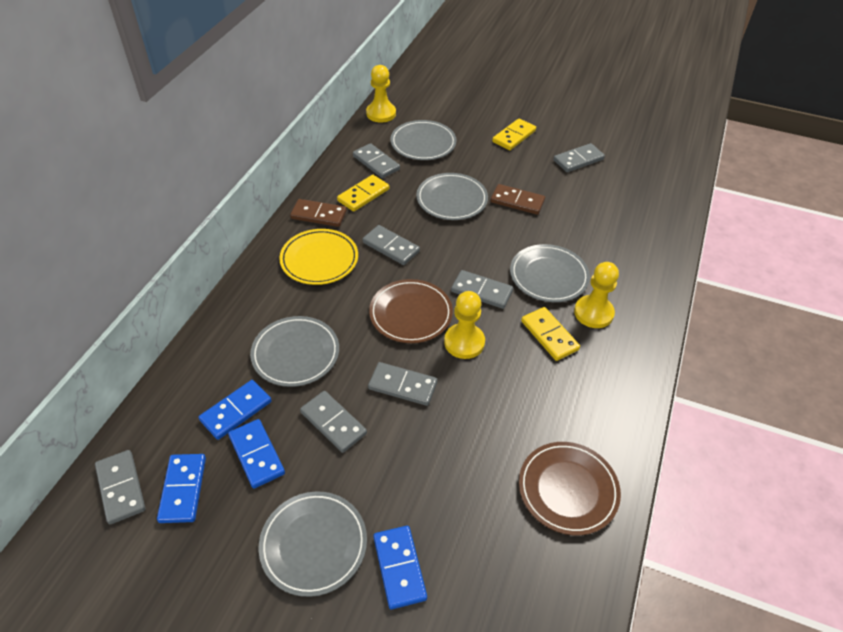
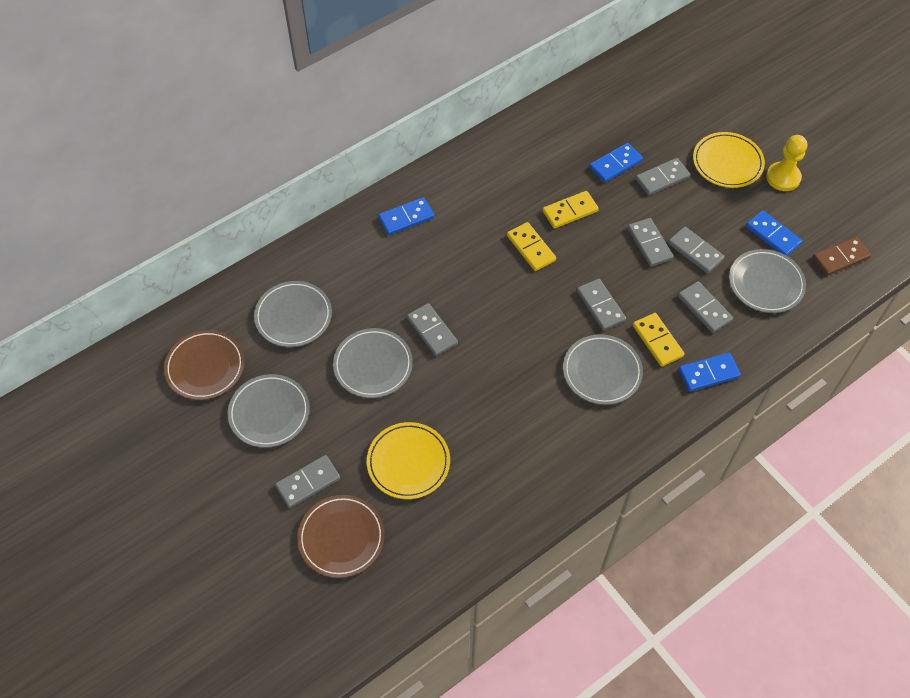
brown domino: 2 -> 1
yellow pawn: 3 -> 1
yellow plate: 1 -> 2

